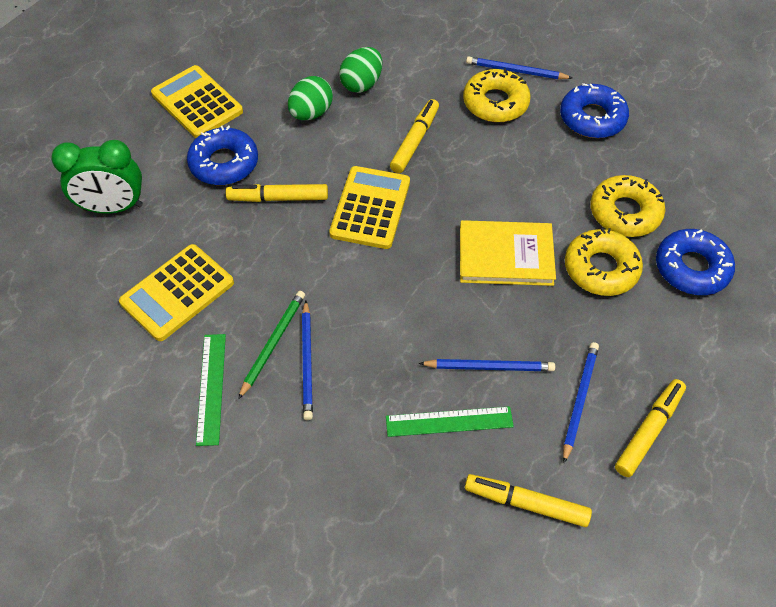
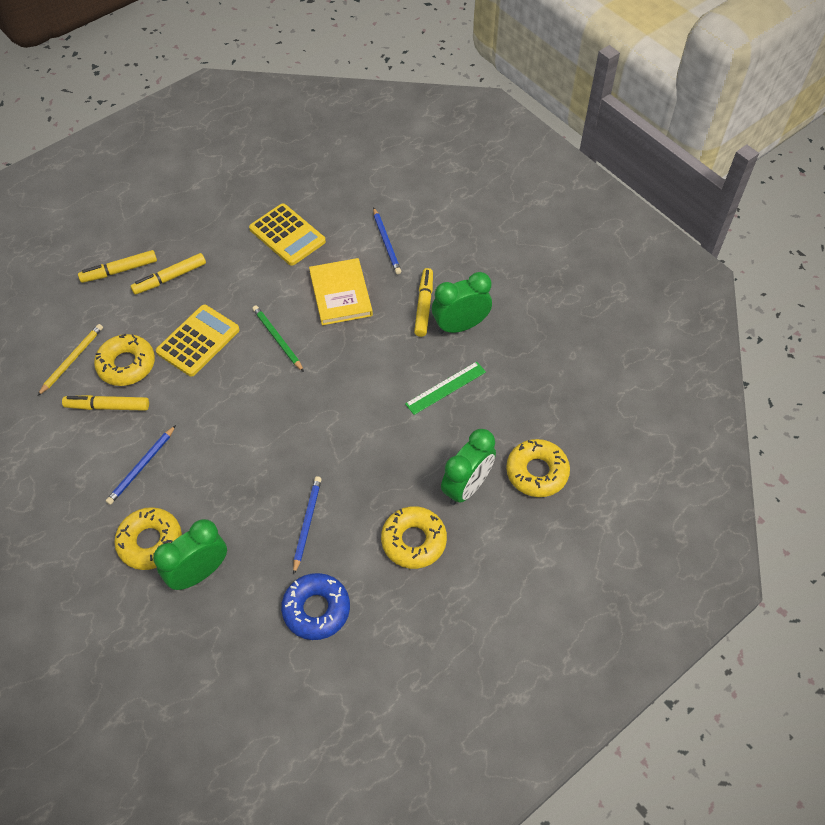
blue donut: 3 -> 1
blue pencil: 4 -> 3
green clock: 1 -> 3
green egg: 2 -> 0
green ruler: 2 -> 1
yellow calculator: 3 -> 2
yellow donut: 3 -> 4
yellow pencil: 0 -> 1

